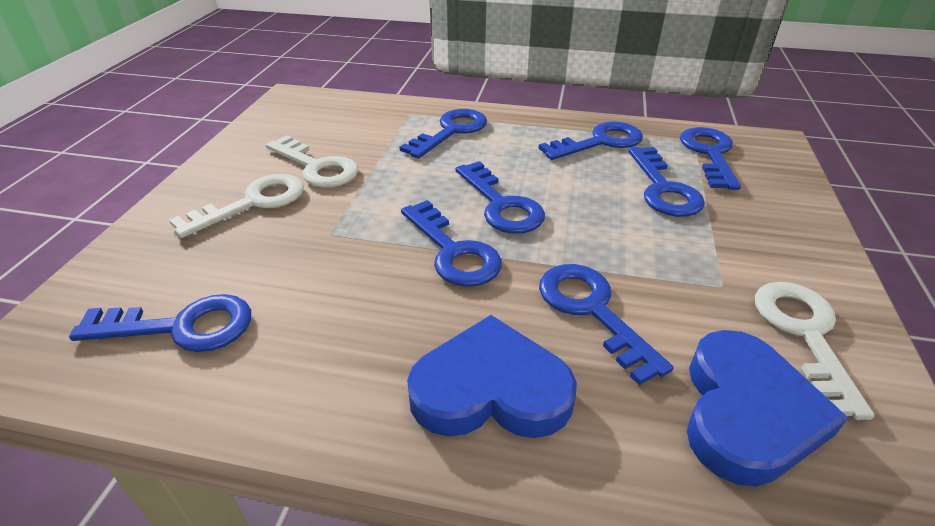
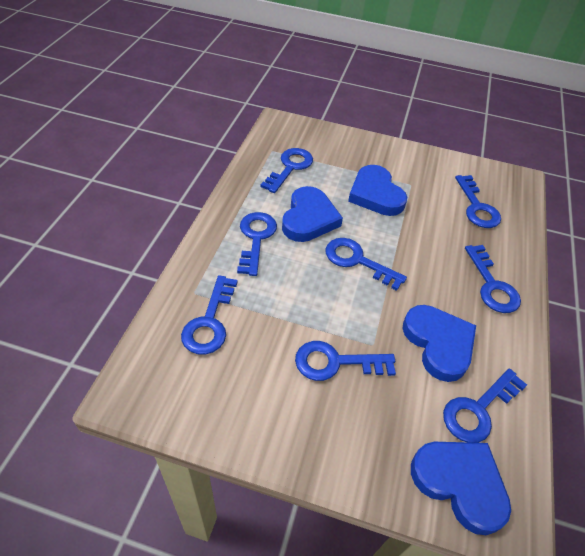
blue heart: 2 -> 4
white key: 3 -> 0

